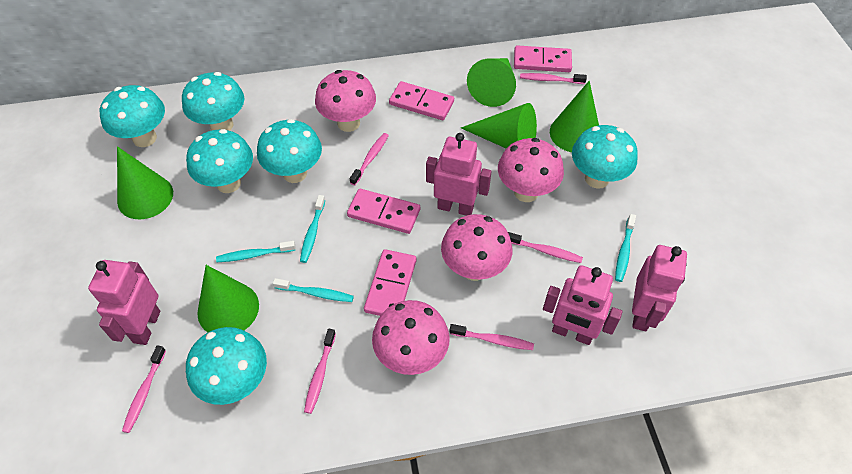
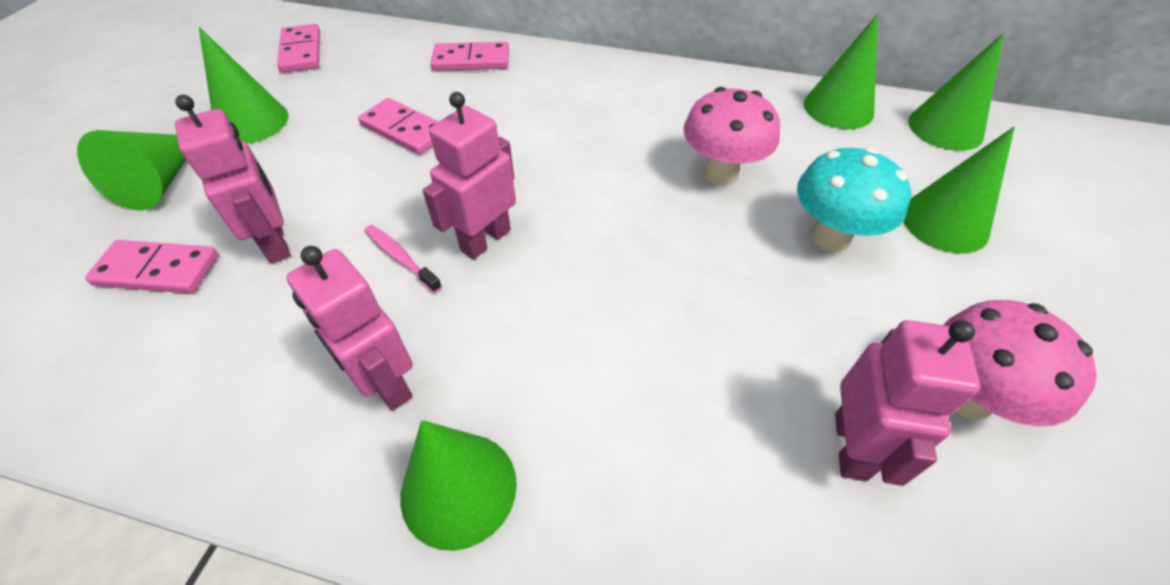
green cone: 5 -> 6
pink mushroom: 4 -> 2
pink toothbrush: 6 -> 1
turquoise mushroom: 6 -> 1
turquoise toothbrush: 4 -> 0

